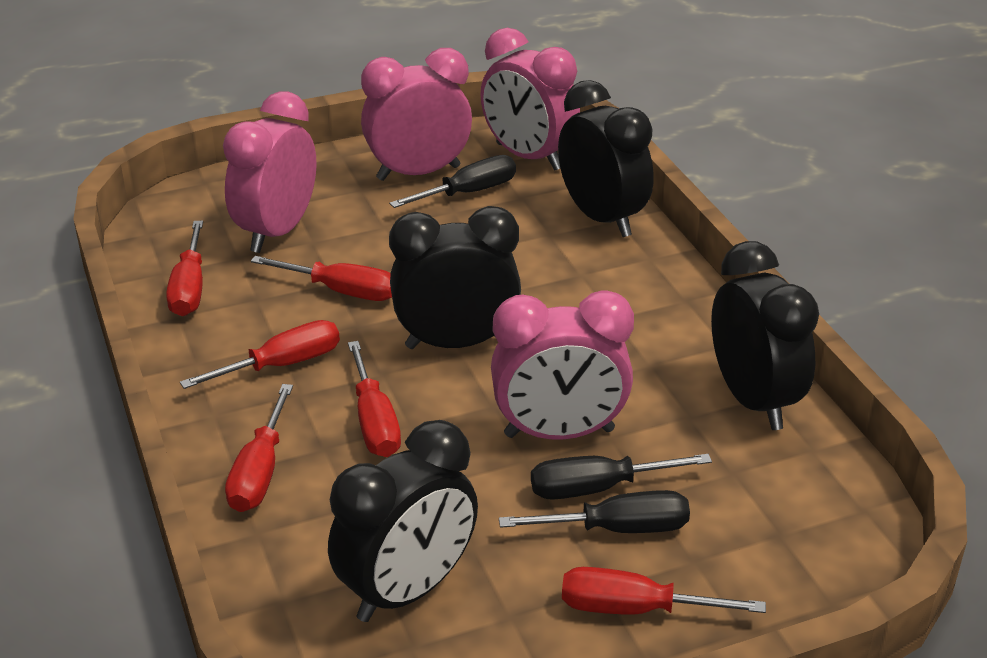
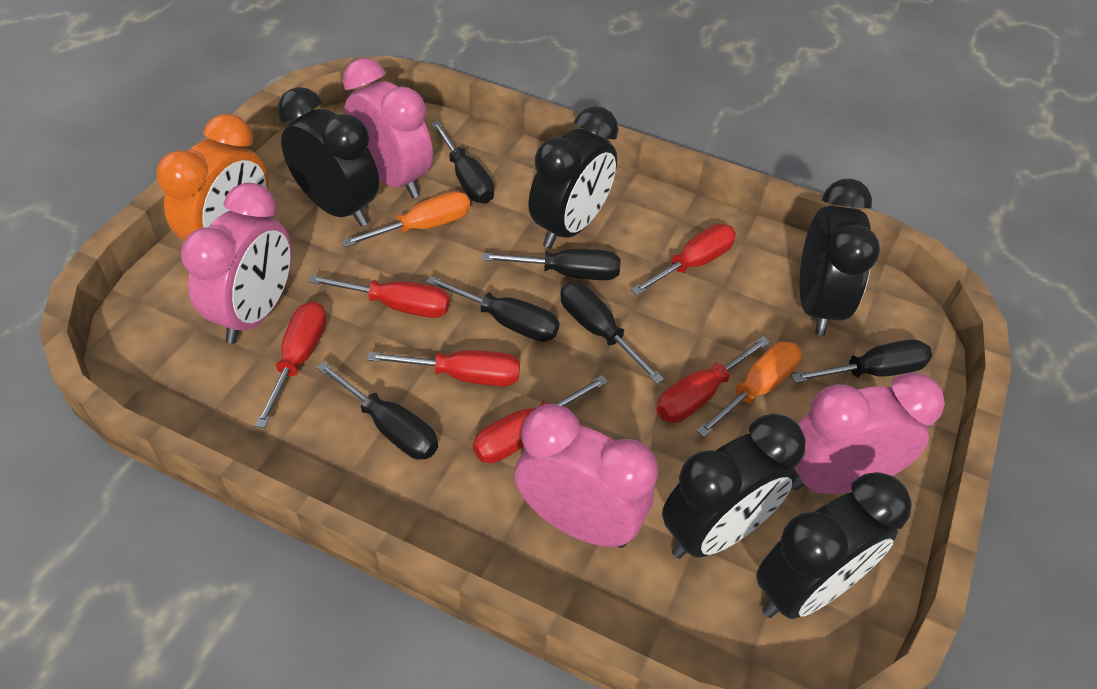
black clock: 4 -> 5
black screwdriver: 3 -> 6
orange clock: 0 -> 1
orange screwdriver: 0 -> 2

